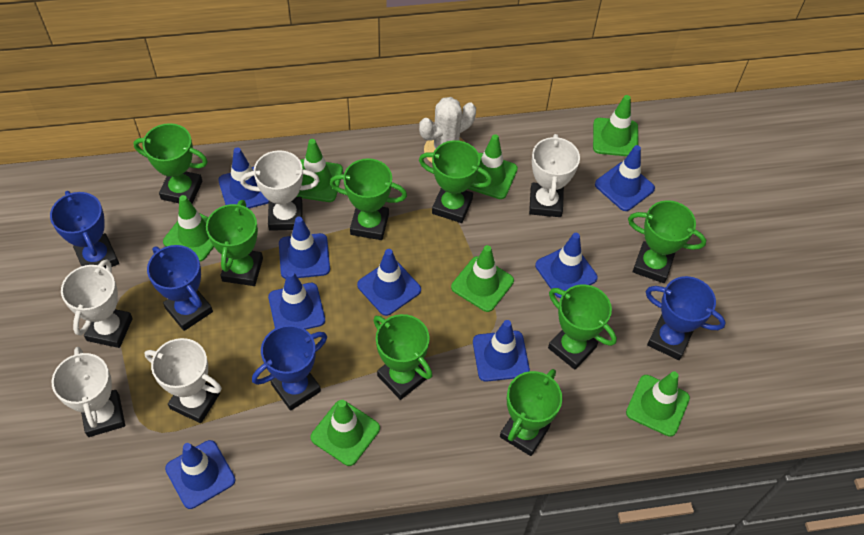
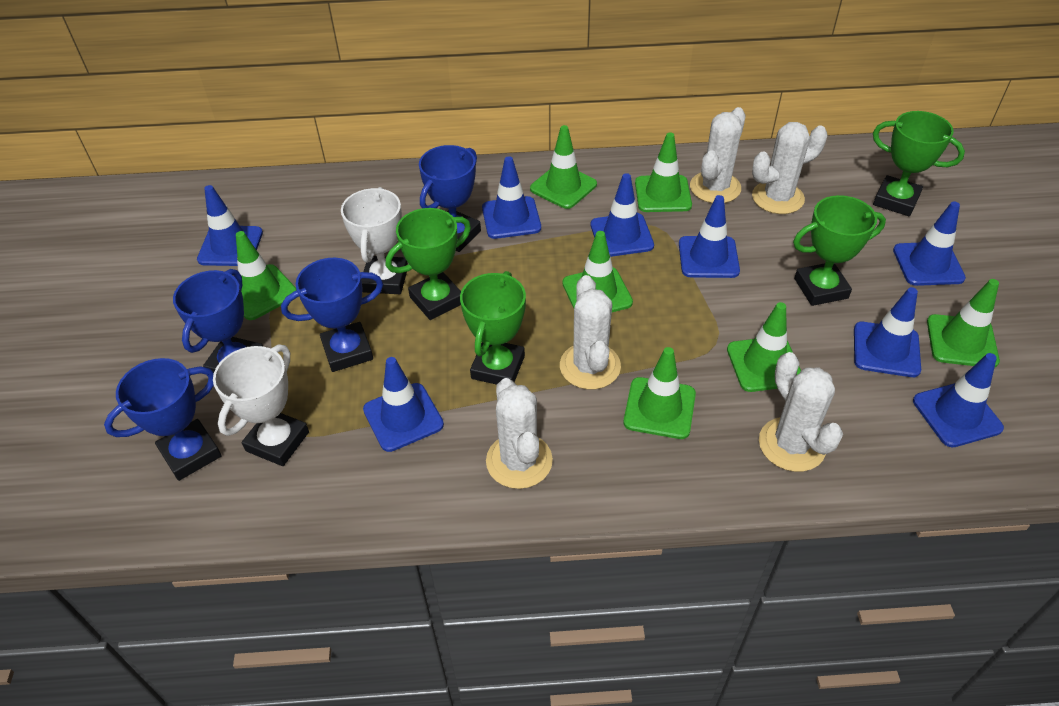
green trophy: 8 -> 4
white cactus: 1 -> 5
white trophy: 5 -> 2

